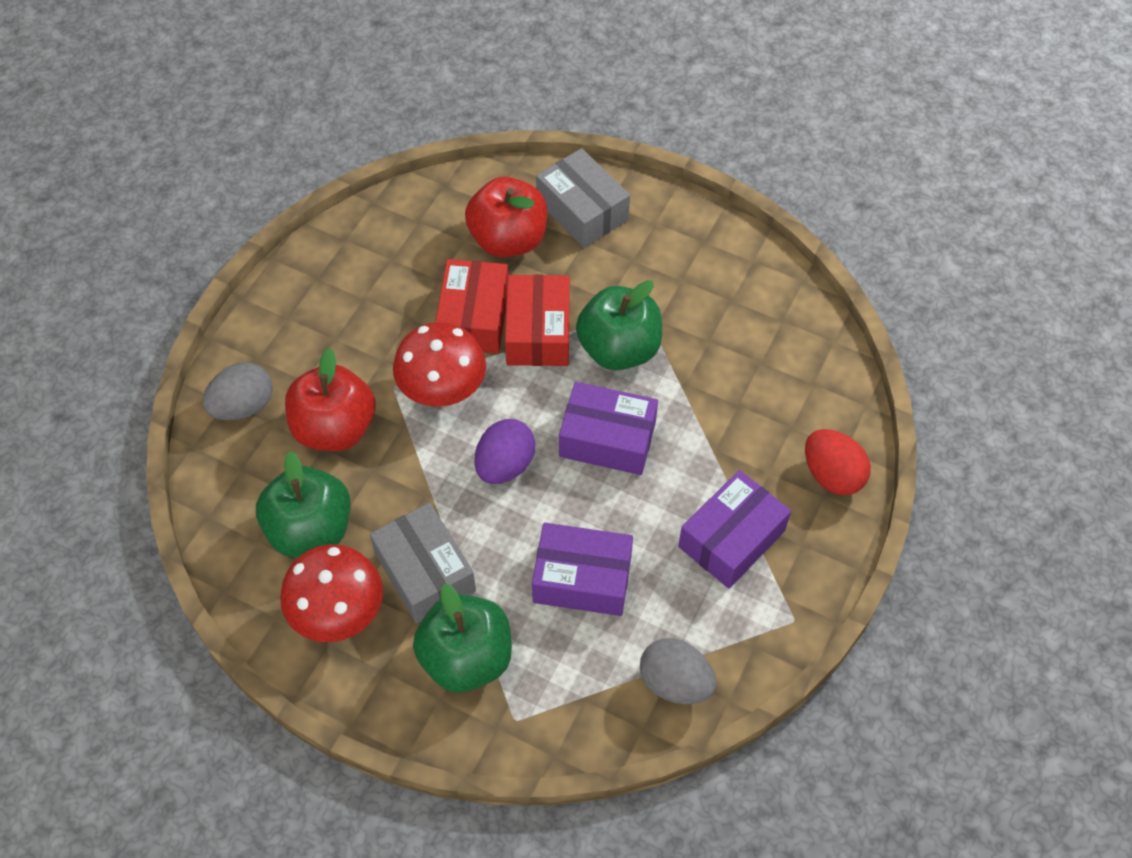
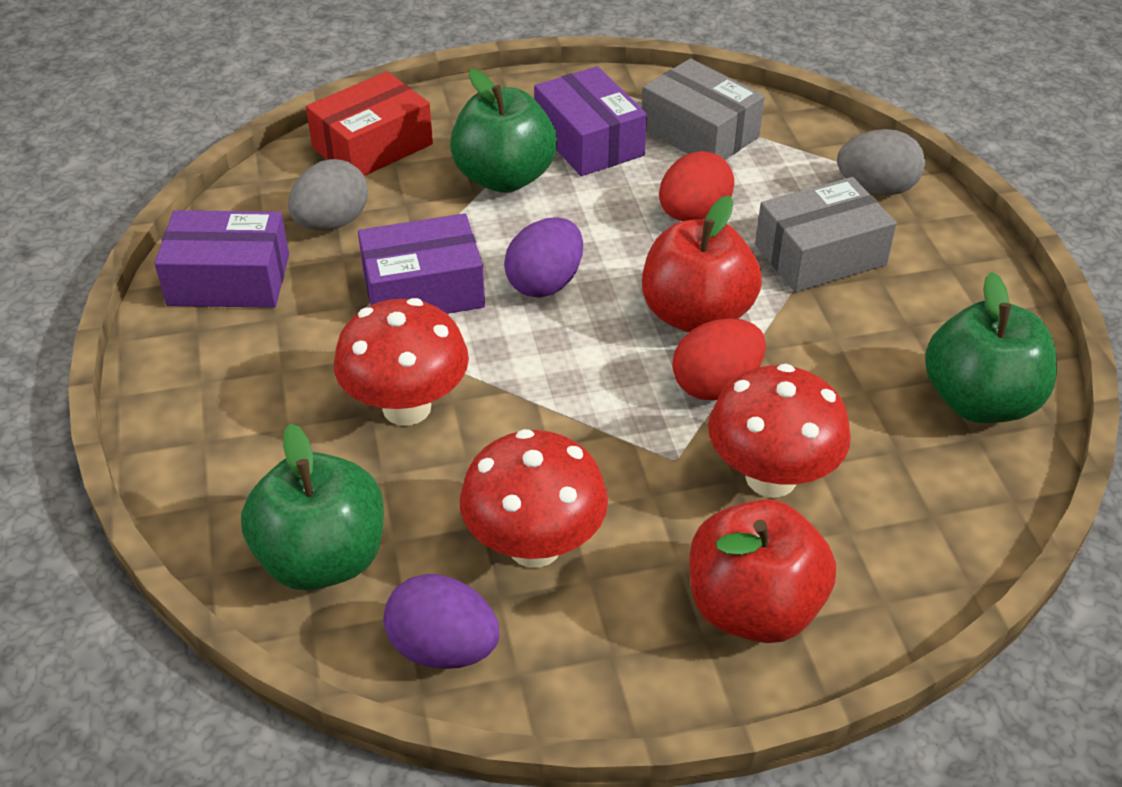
purple egg: 1 -> 2
red box: 2 -> 1
red egg: 1 -> 2
red mushroom: 2 -> 3

